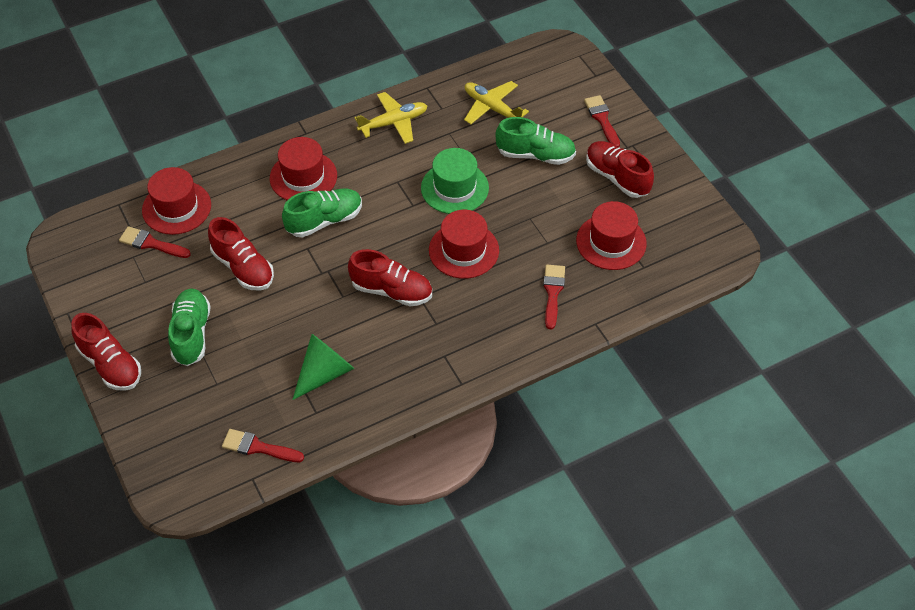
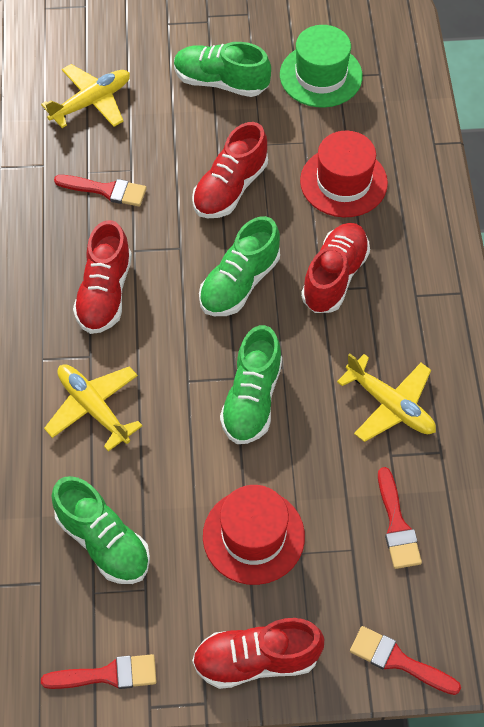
green cone: 1 -> 0
green shoe: 3 -> 4
red hat: 4 -> 2
yellow plane: 2 -> 3

